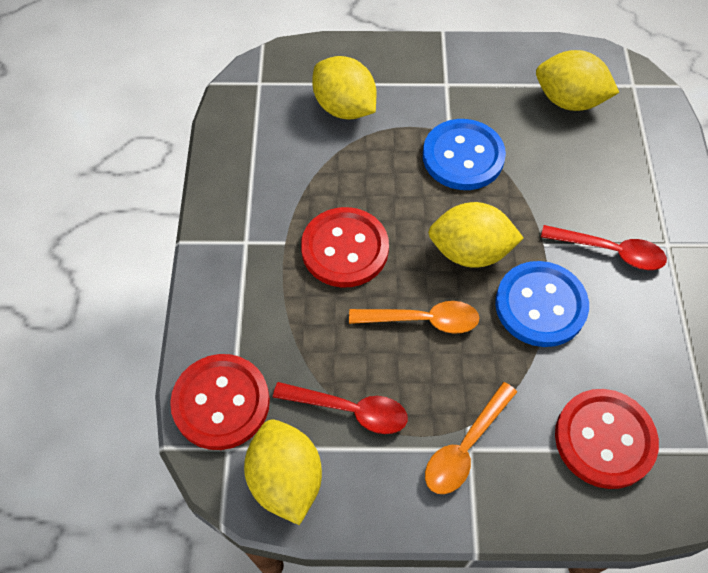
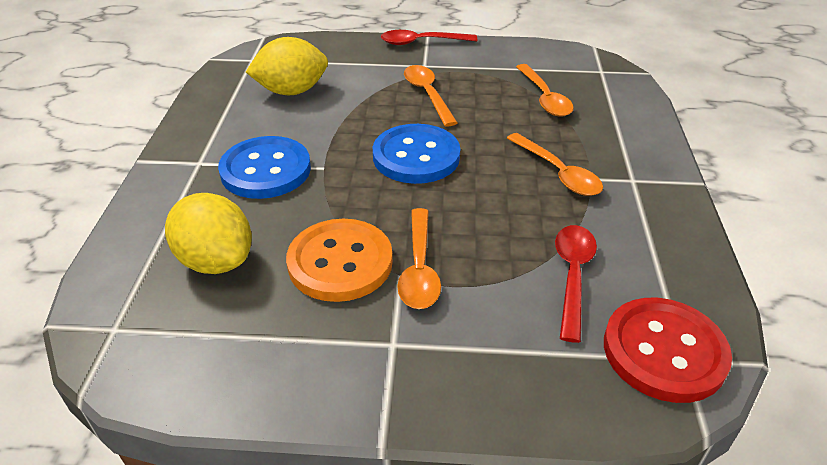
orange button: 0 -> 1
orange spoon: 2 -> 4
red button: 3 -> 1
yellow lemon: 4 -> 2

